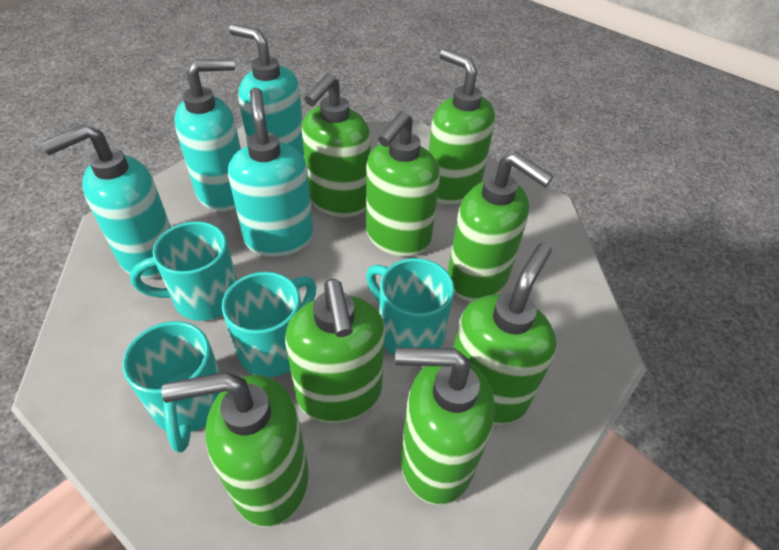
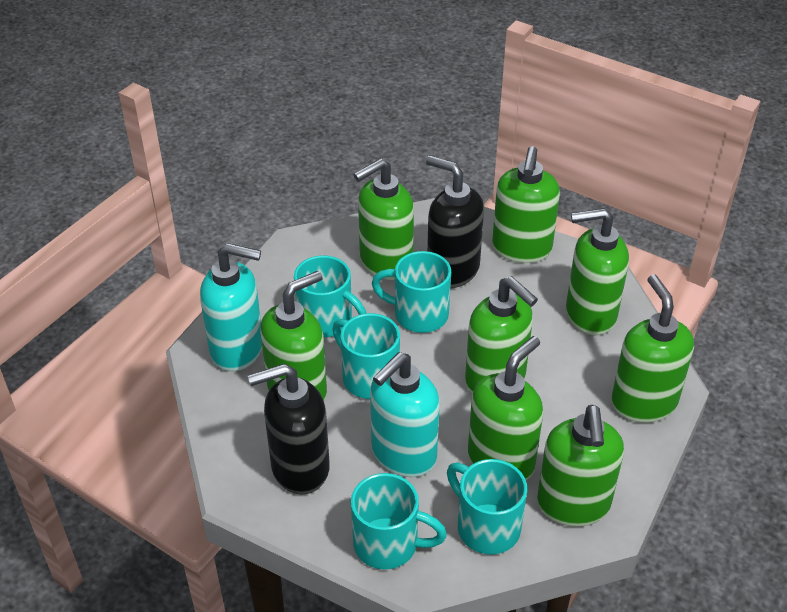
black soap dispenser: 0 -> 2
turquoise mug: 4 -> 5
turquoise soap dispenser: 4 -> 2

